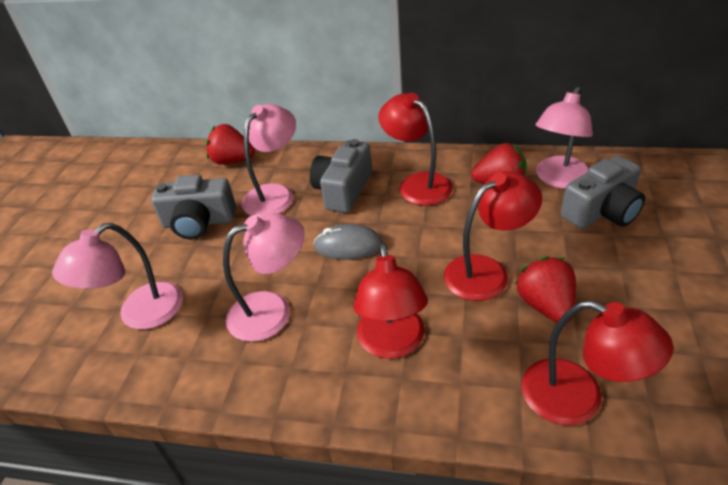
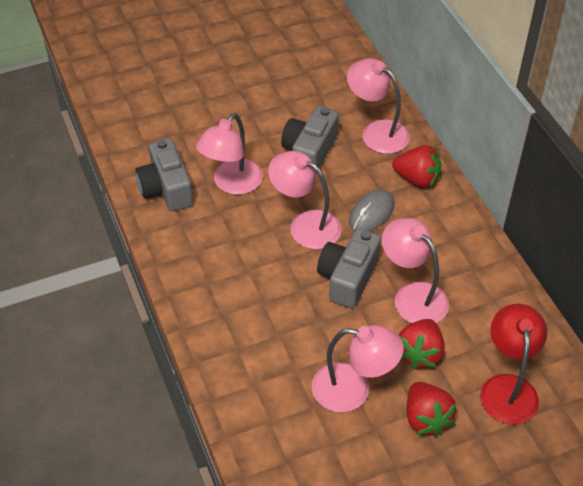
pink lamp: 4 -> 5
red lamp: 4 -> 1

